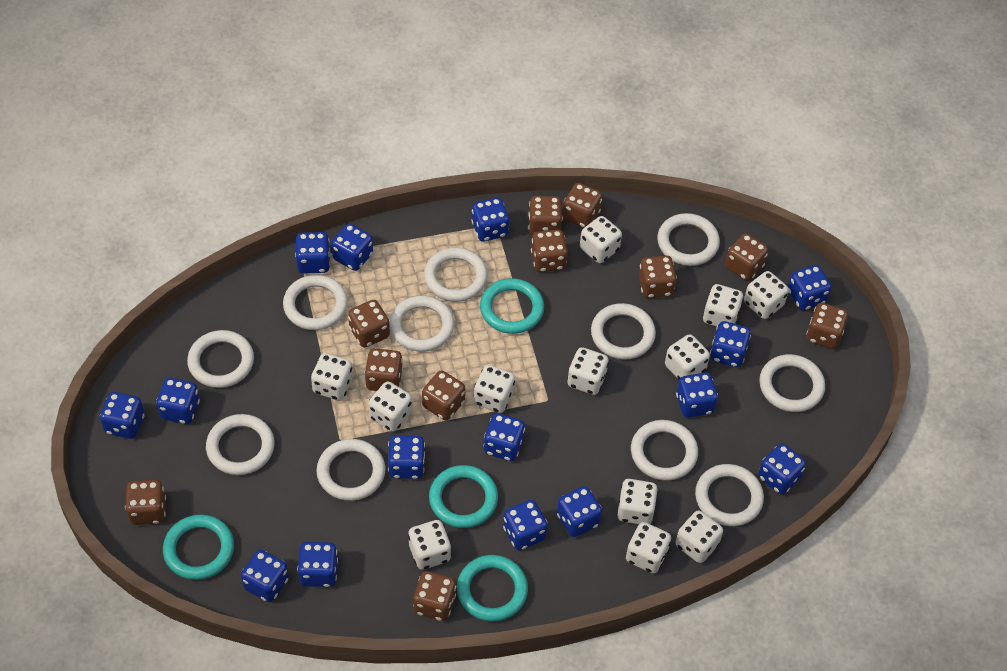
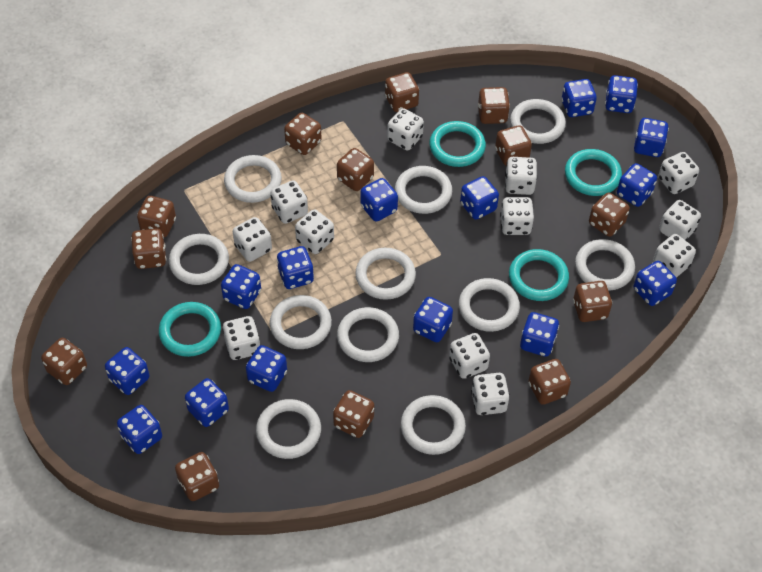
brown dice: 11 -> 13

